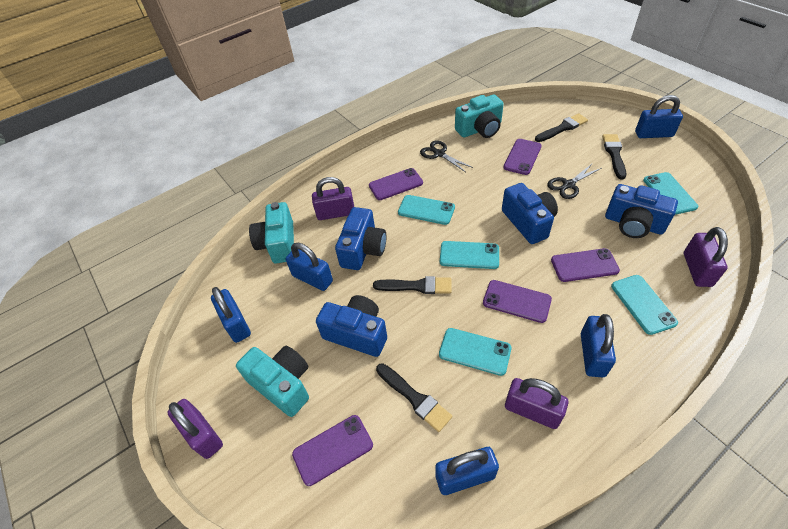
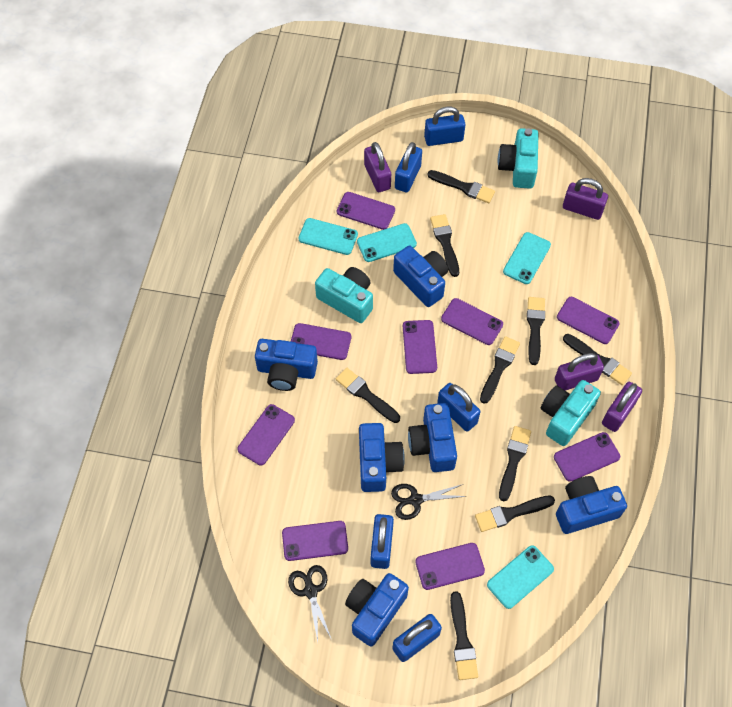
black brush: 4 -> 9
blue camera: 4 -> 6
purple phone: 5 -> 9
turquoise phone: 5 -> 4

